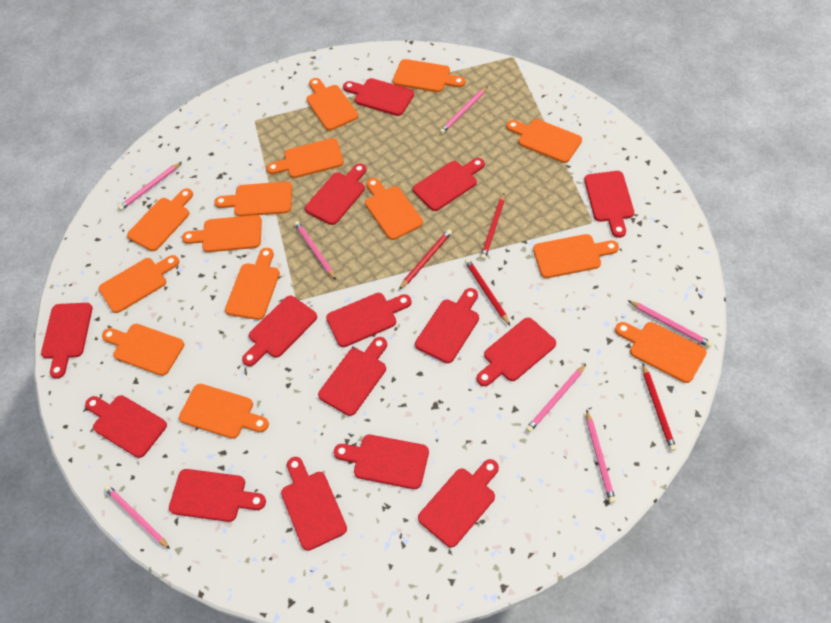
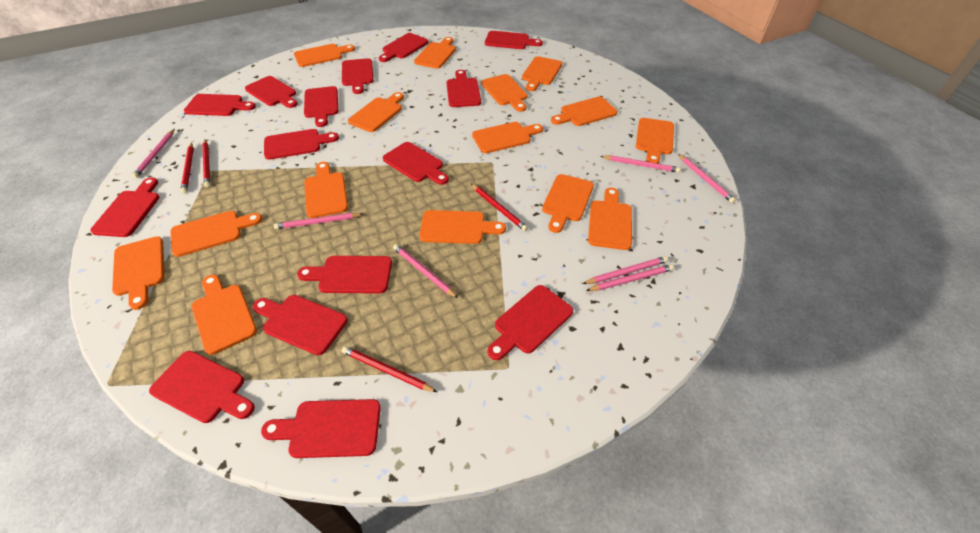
orange cutting board: 14 -> 15

